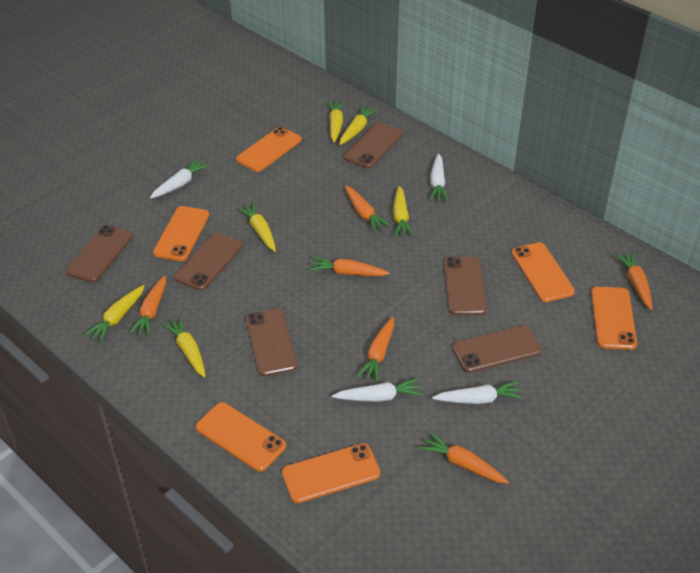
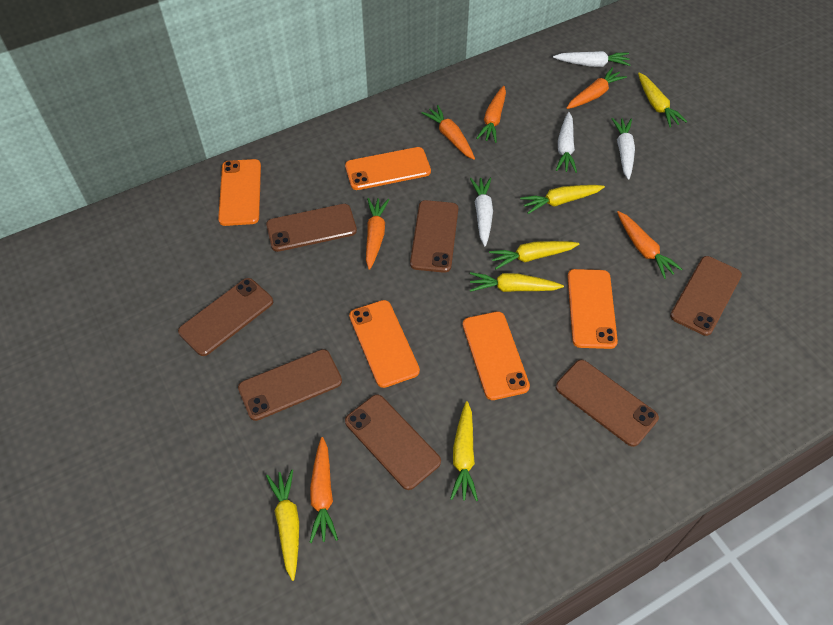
brown phone: 6 -> 7
orange phone: 6 -> 5

